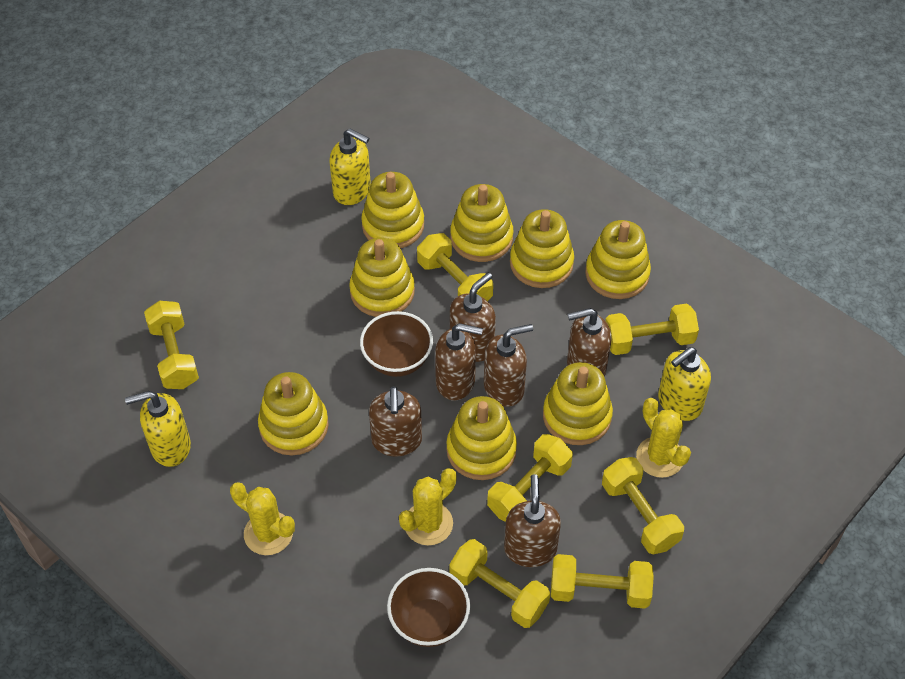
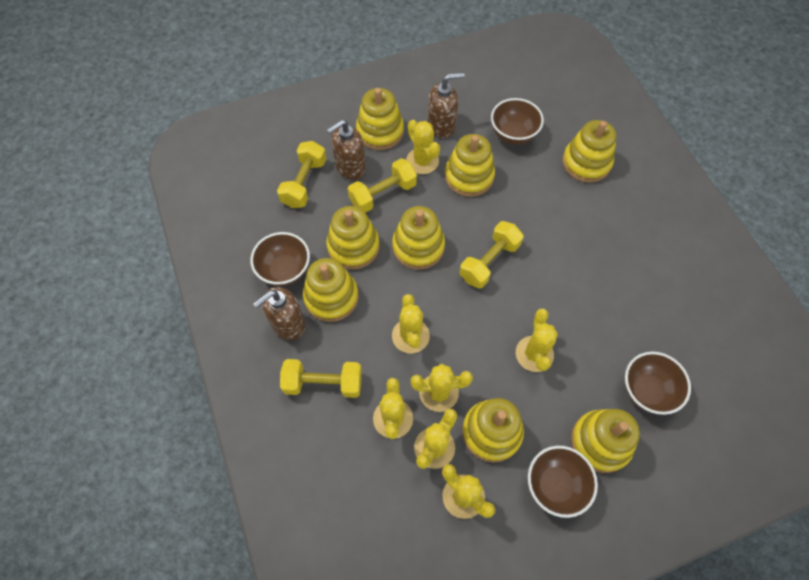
brown bowl: 2 -> 4
brown soap dispenser: 6 -> 3
yellow cactus: 3 -> 7
yellow dumbbell: 7 -> 4
yellow soap dispenser: 3 -> 0

